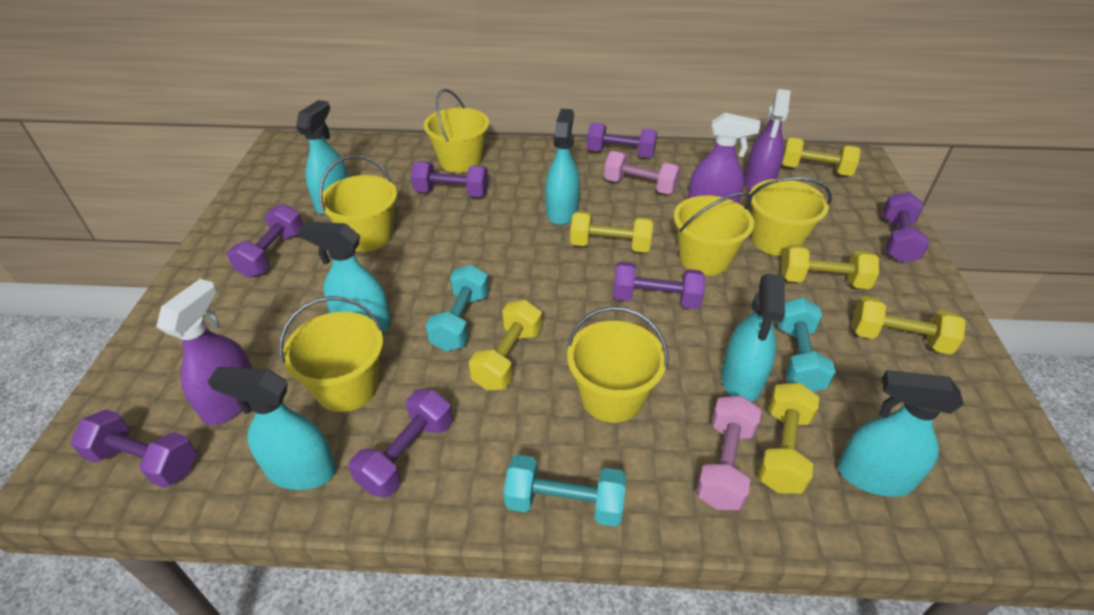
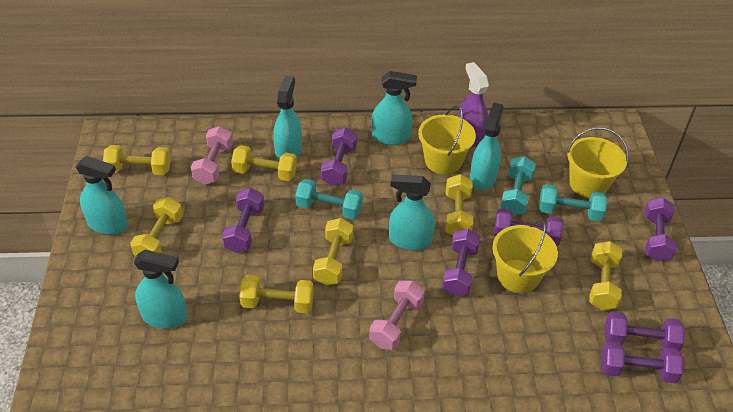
purple spray bottle: 3 -> 1
yellow bucket: 6 -> 3
yellow dumbbell: 6 -> 7

